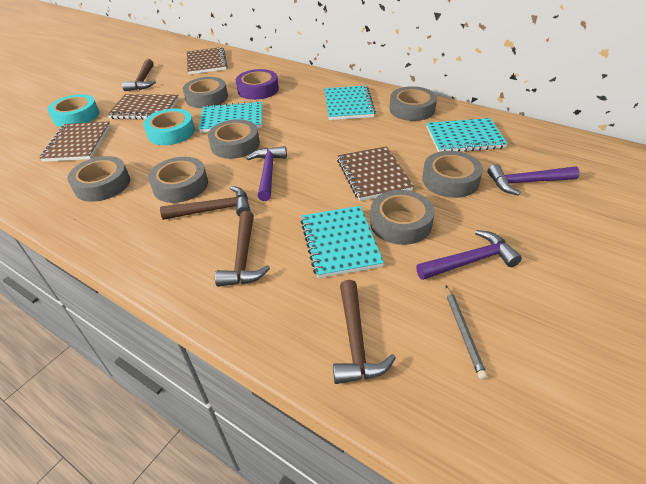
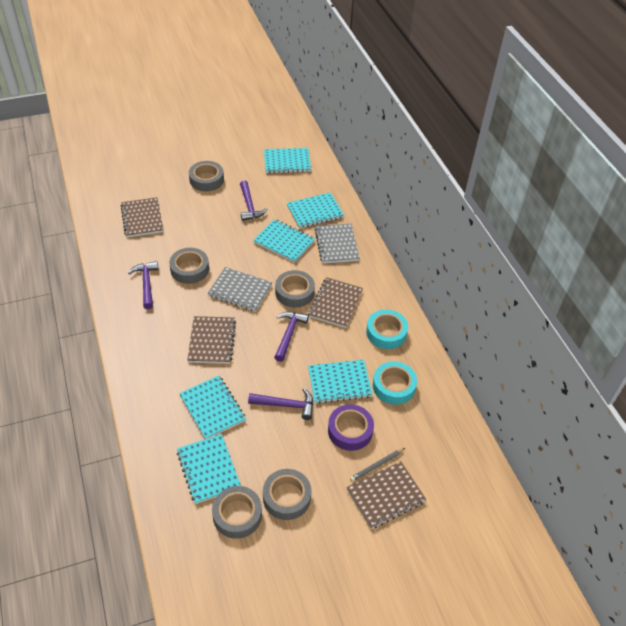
brown hammer: 4 -> 0
grey notebook: 0 -> 2
grey tape: 7 -> 5
purple hammer: 3 -> 4
turquoise notebook: 4 -> 6

